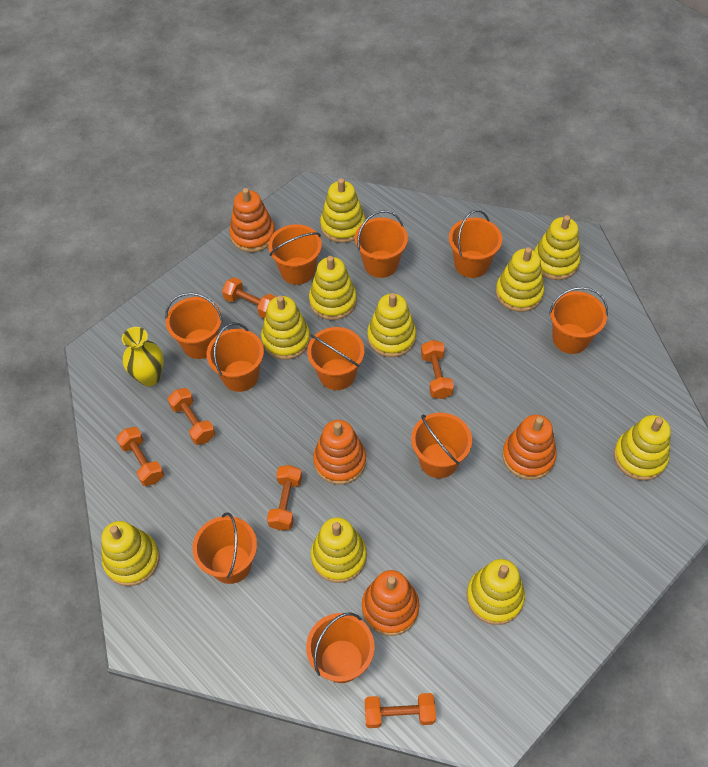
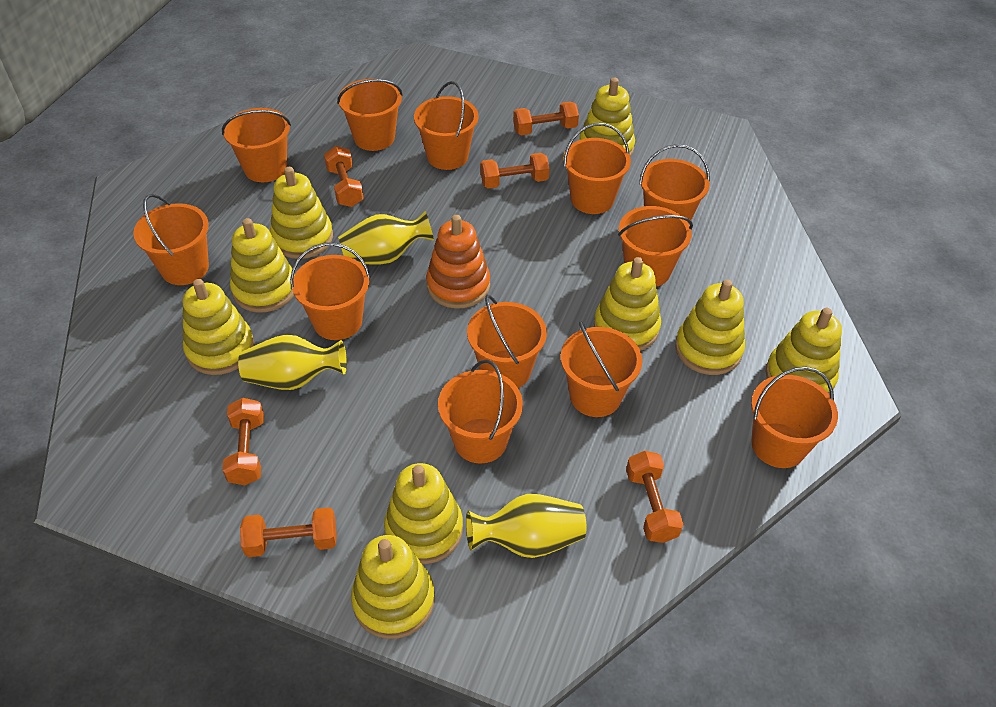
orange bucket: 10 -> 12
orange stacking toy: 4 -> 1
yellow stacking toy: 10 -> 9
yellow vase: 1 -> 3

